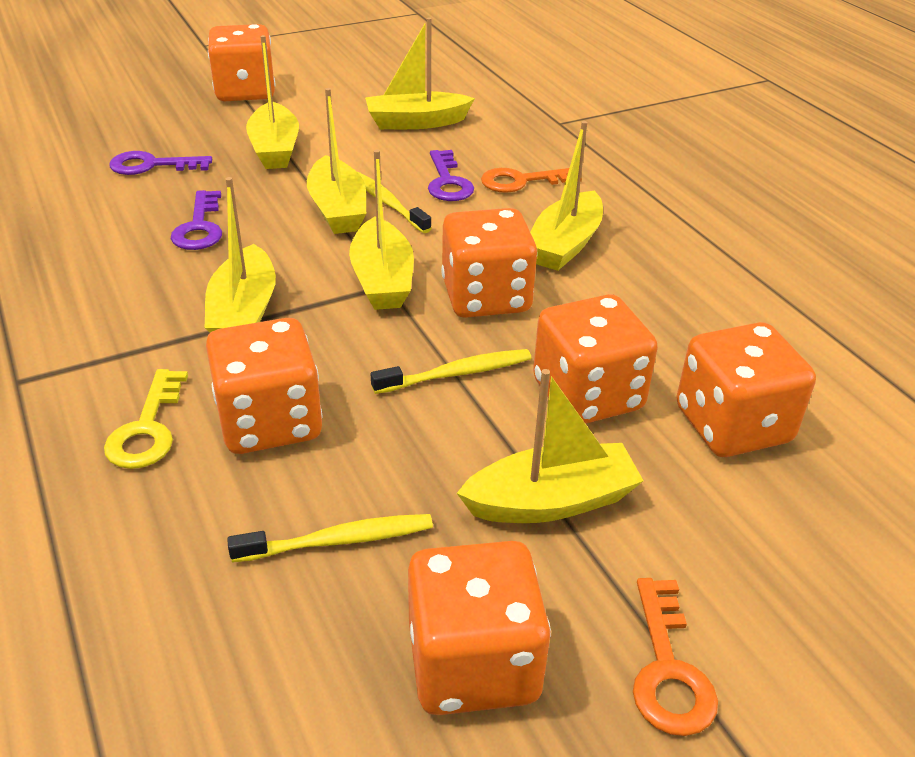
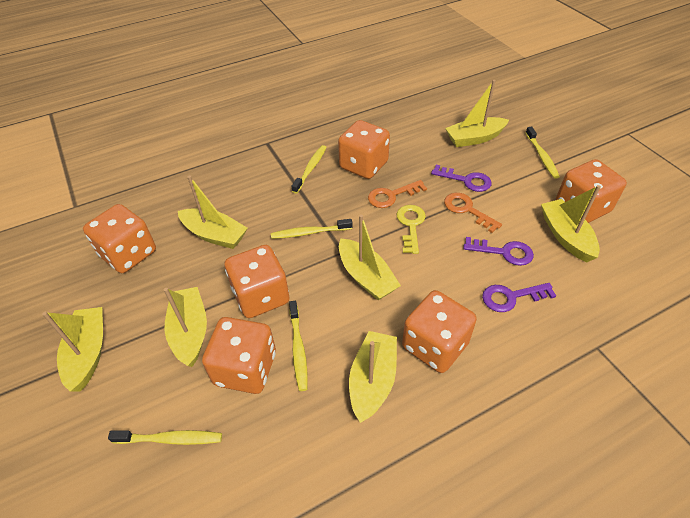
yellow toothbrush: 3 -> 5

